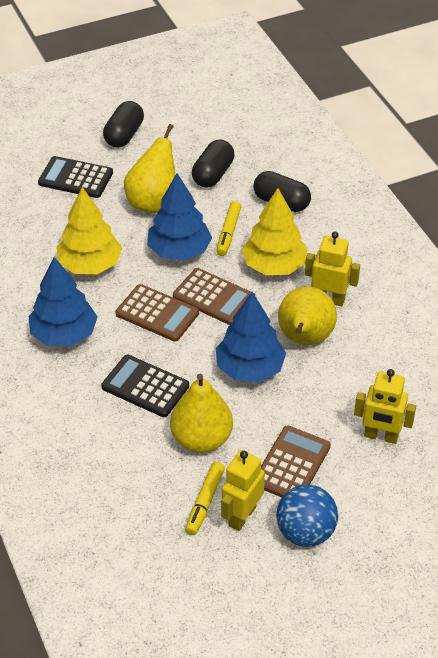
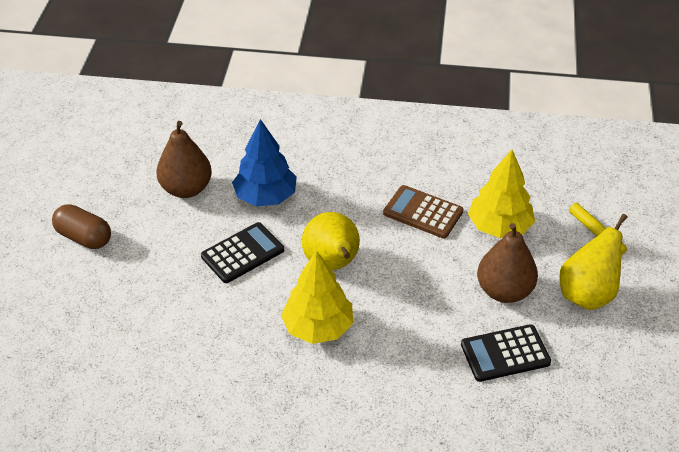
black capsule: 3 -> 0
blue ball: 1 -> 0
blue tree: 3 -> 1
brown calculator: 3 -> 1
brown capsule: 0 -> 1
brown pear: 0 -> 2
yellow marker: 2 -> 1
yellow pear: 3 -> 2
yellow robot: 3 -> 0

